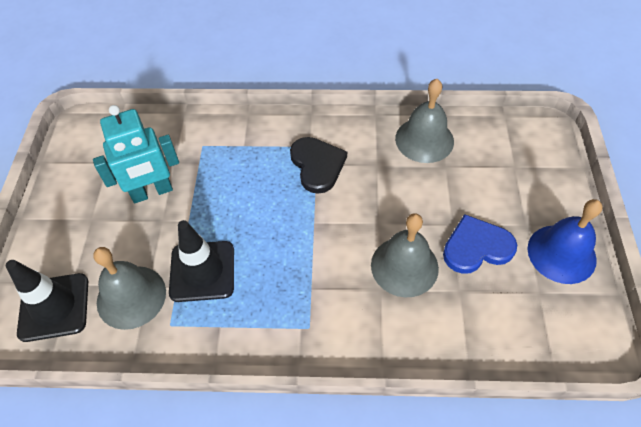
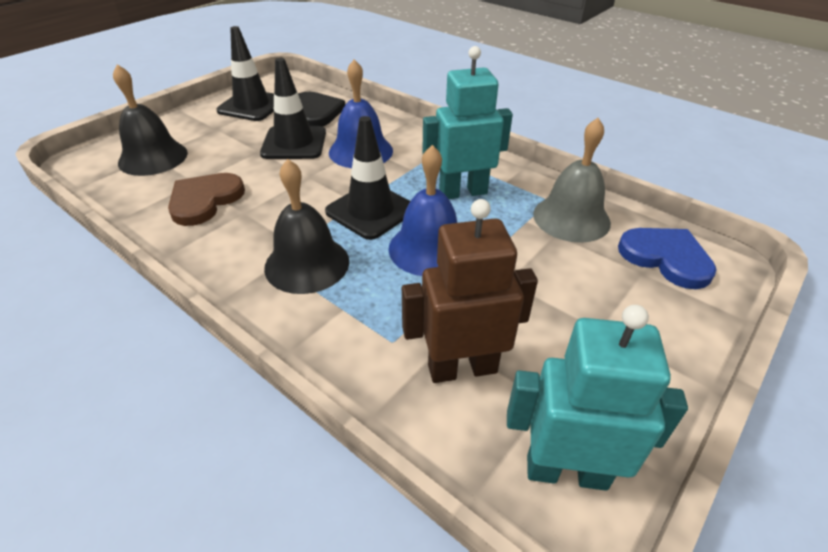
black bell: 0 -> 2
black traffic cone: 2 -> 3
blue bell: 1 -> 2
brown heart: 0 -> 1
brown robot: 0 -> 1
grey bell: 3 -> 1
turquoise robot: 1 -> 2

